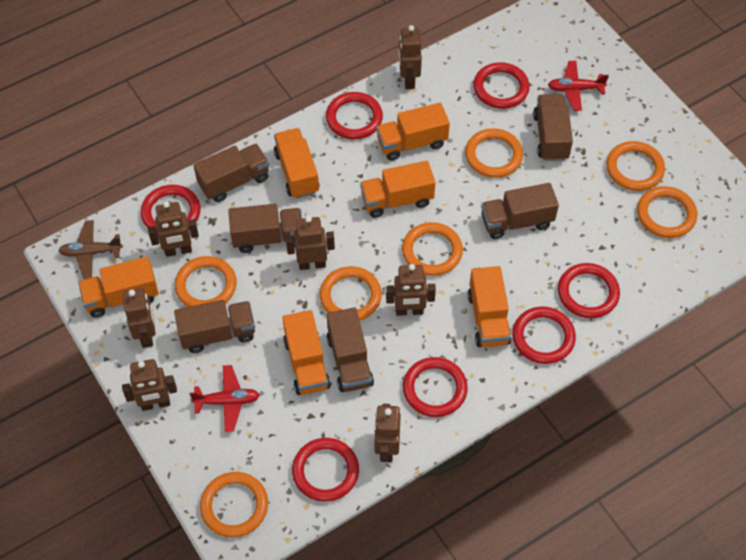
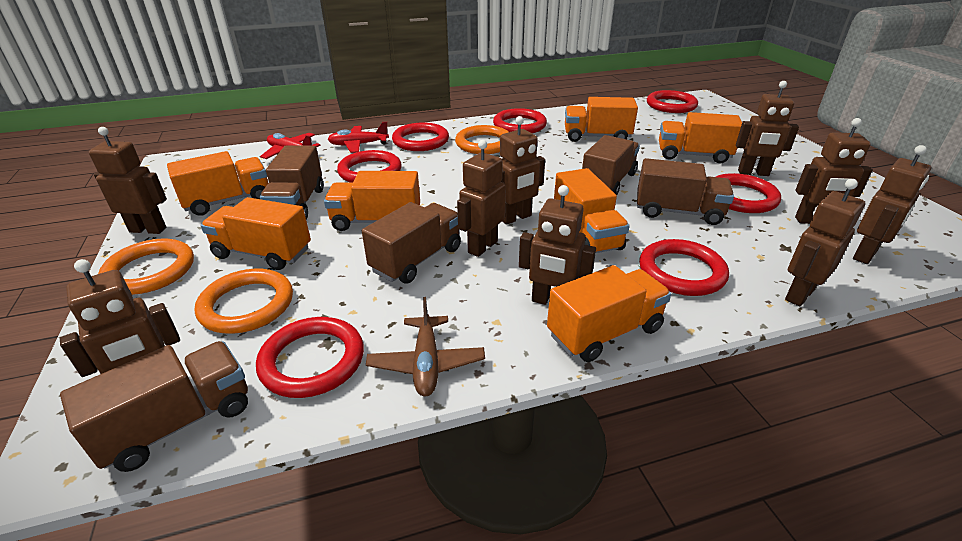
brown robot: 7 -> 9
brown truck: 6 -> 5
orange ring: 7 -> 3
orange truck: 6 -> 7

